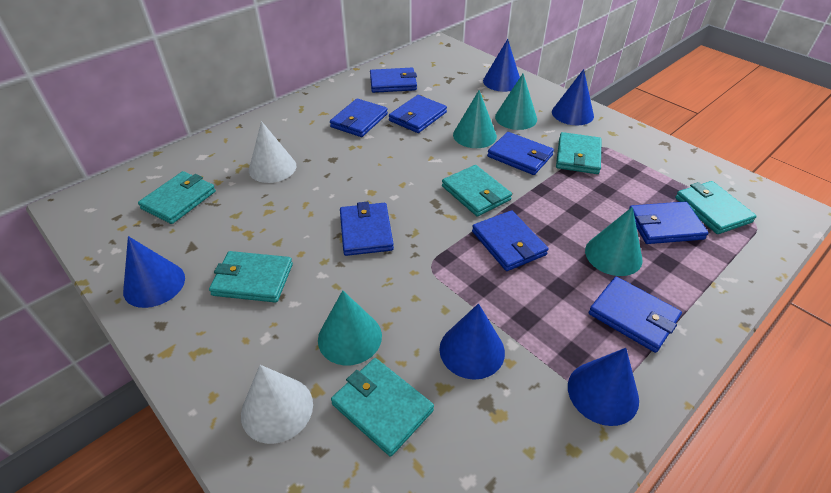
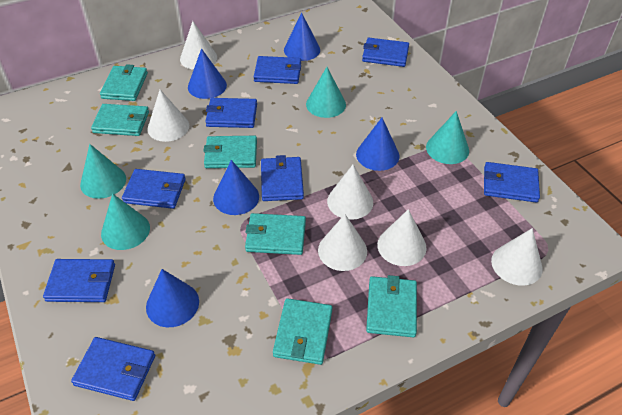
white cone: 2 -> 6

